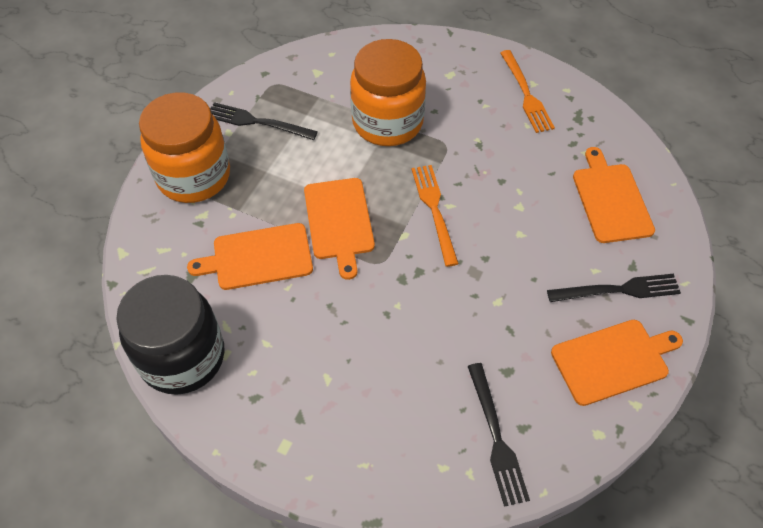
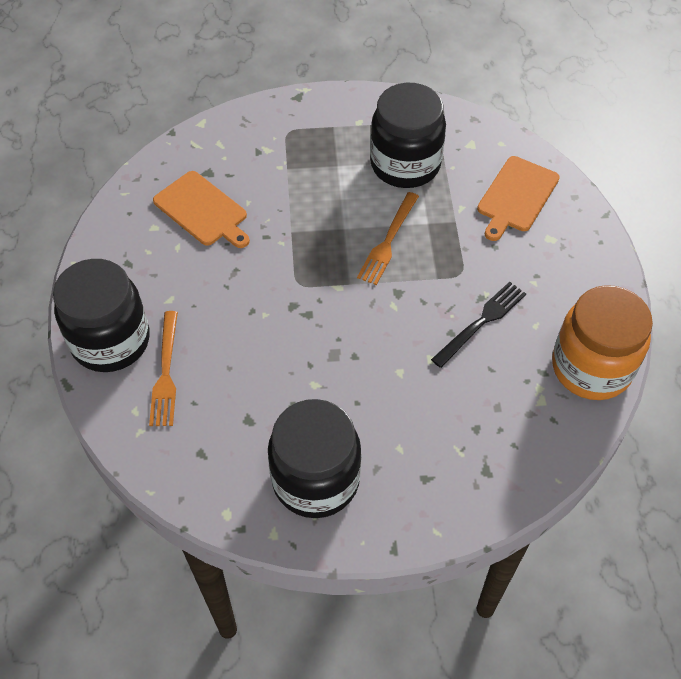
black fork: 3 -> 1
black jar: 1 -> 3
orange cutting board: 4 -> 2
orange jar: 2 -> 1

